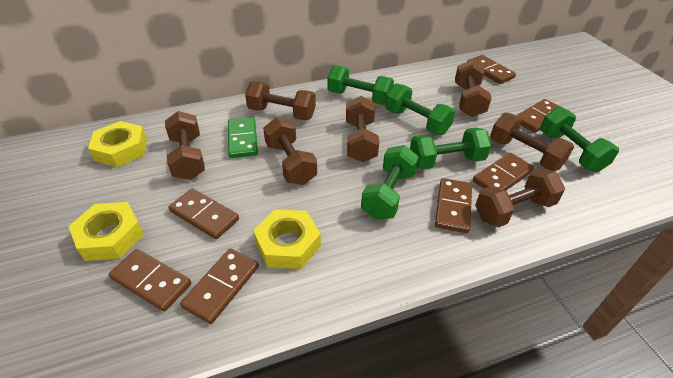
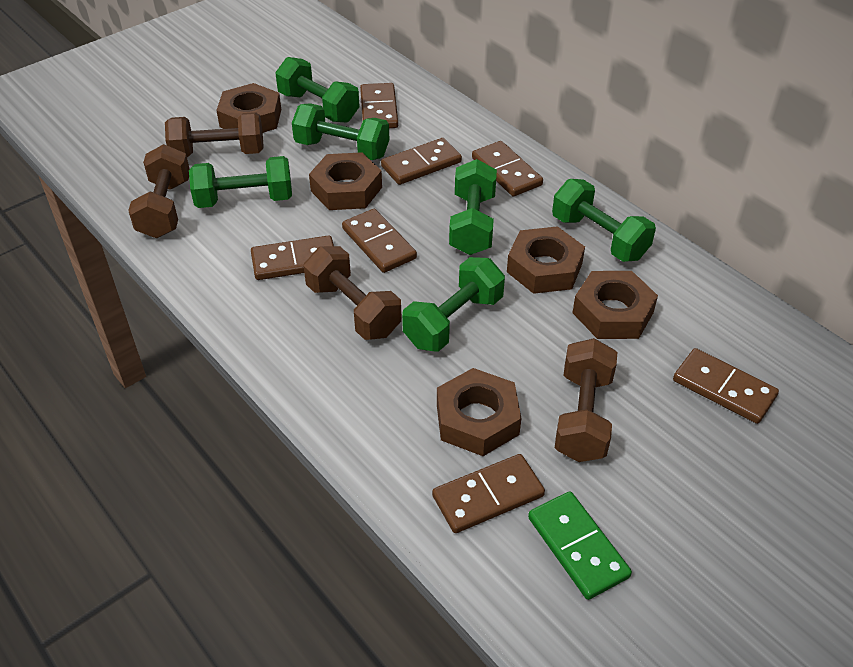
brown dumbbell: 7 -> 4
brown nut: 0 -> 5
green dumbbell: 5 -> 6
yellow nut: 3 -> 0

